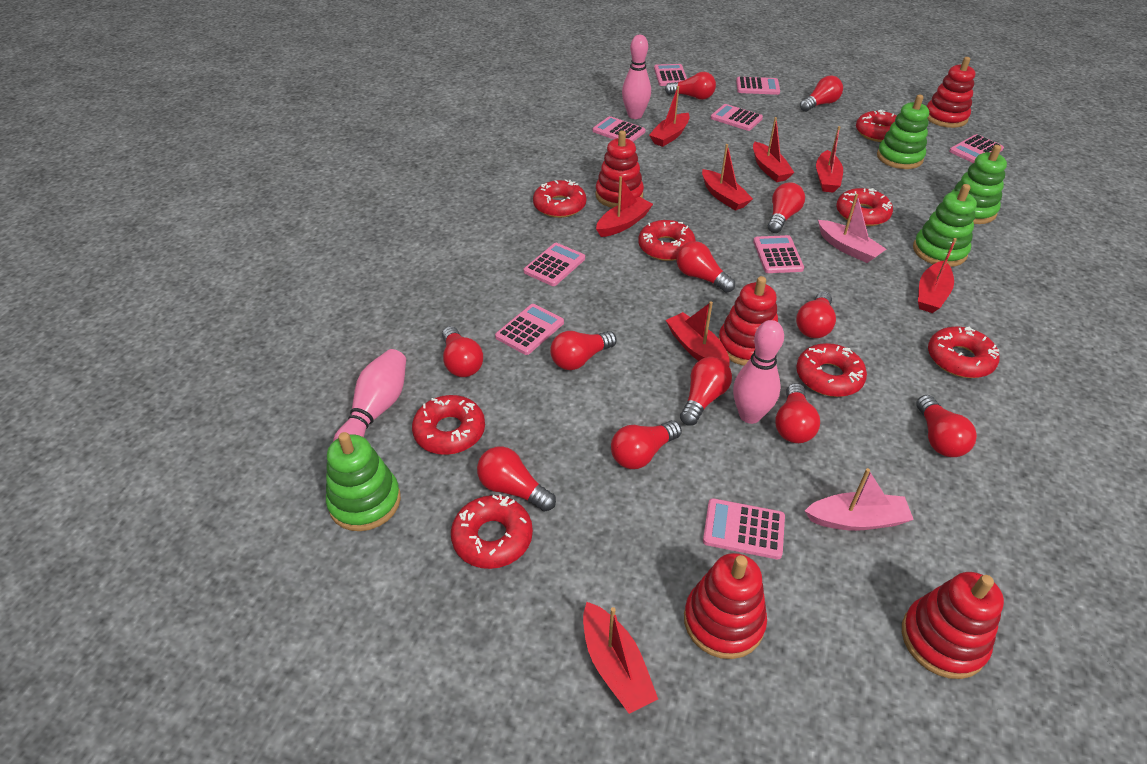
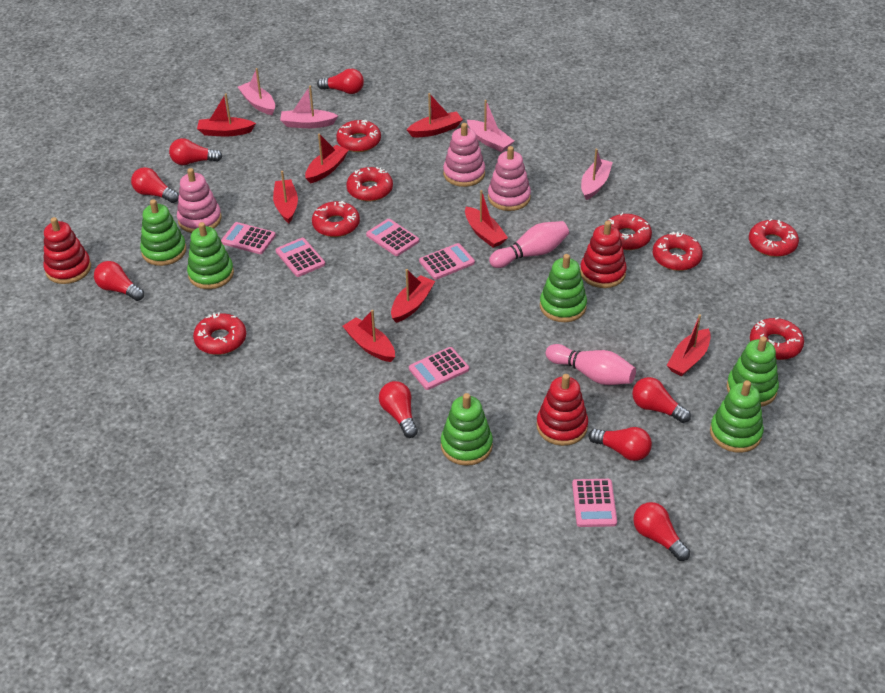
green stacking toy: 4 -> 6
pink boat: 2 -> 4
pink bowling pin: 3 -> 2
pink calculator: 9 -> 6
pink stacking toy: 0 -> 3
red light bulb: 12 -> 8
red stacking toy: 5 -> 3

